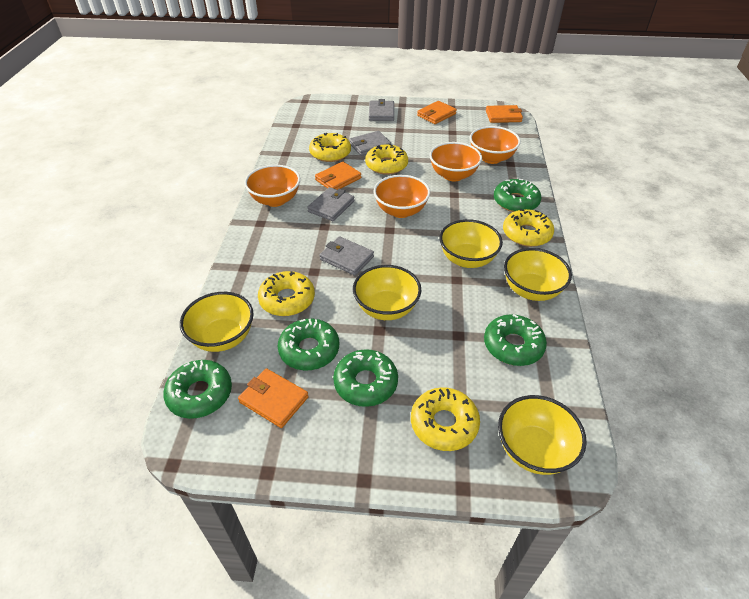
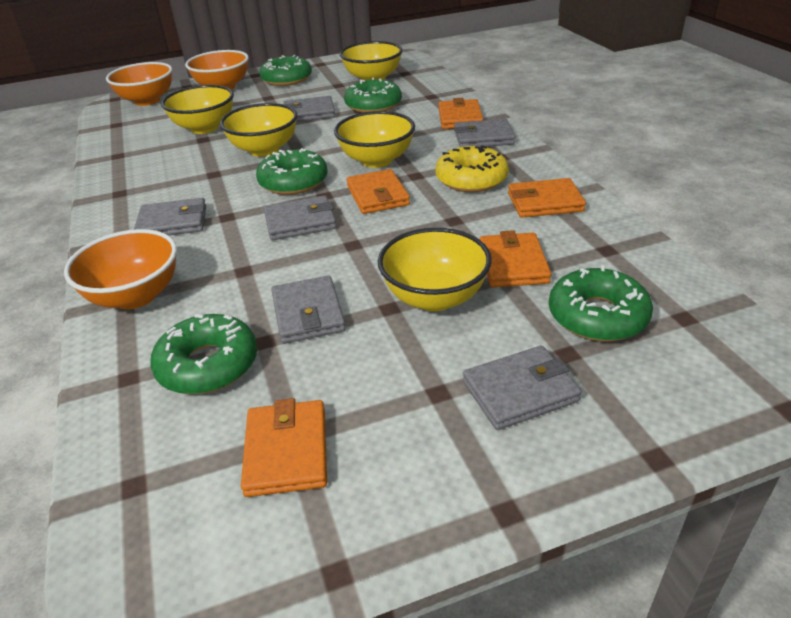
grey wallet: 4 -> 6
orange bowl: 4 -> 3
orange wallet: 4 -> 5
yellow donut: 5 -> 1

